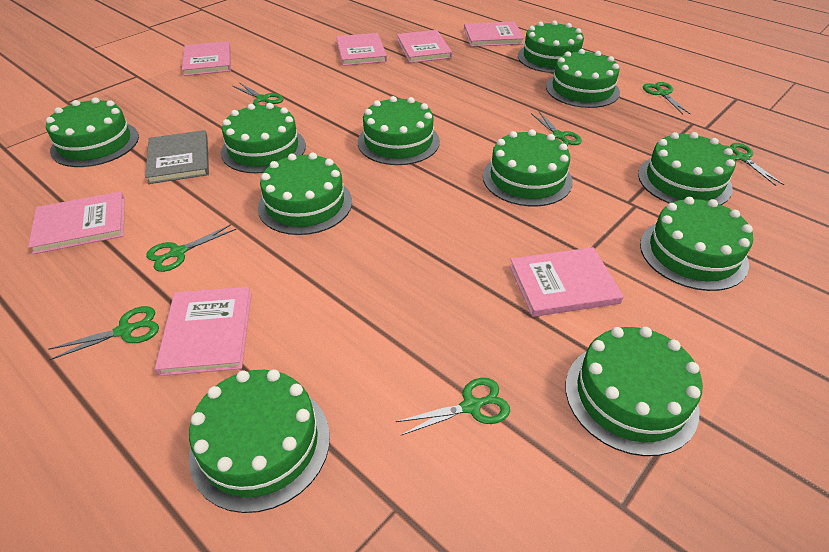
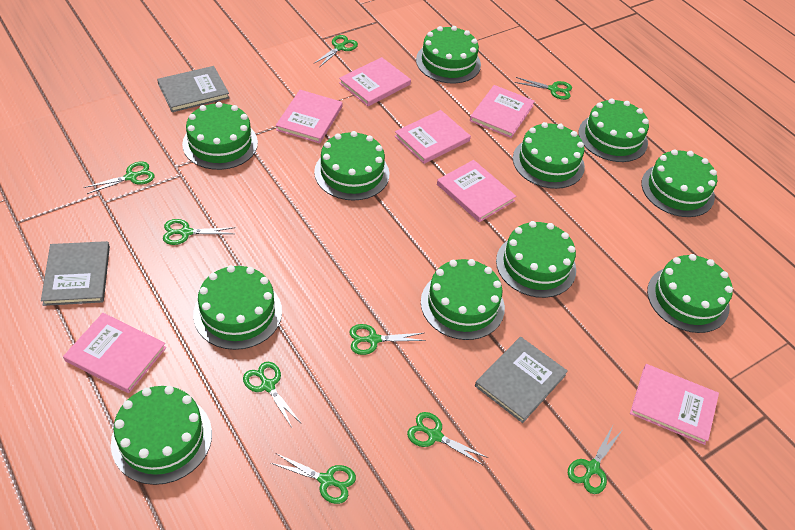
green scissors: 7 -> 9
grey book: 1 -> 3

